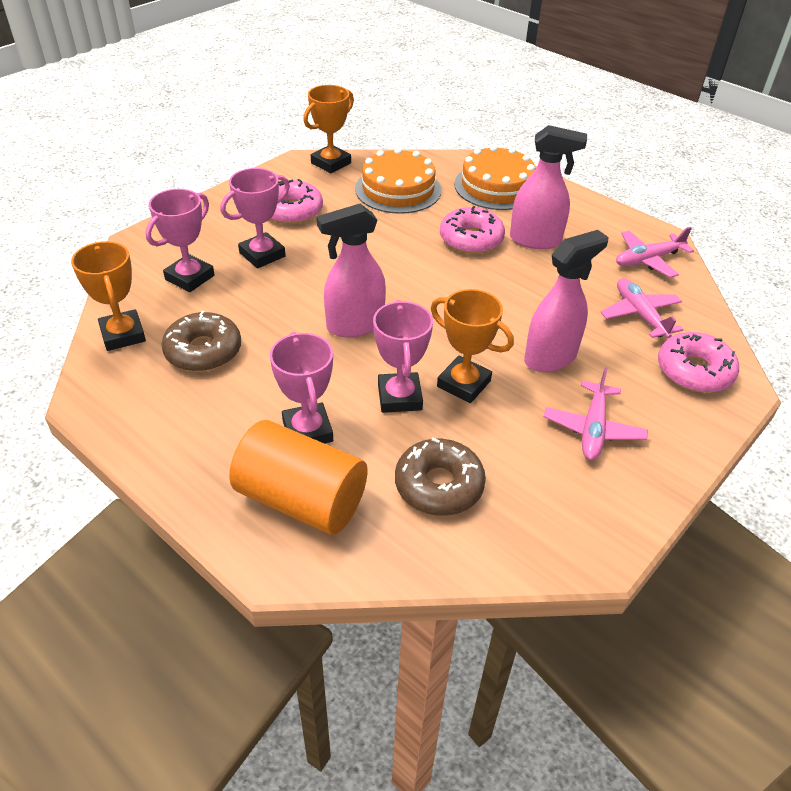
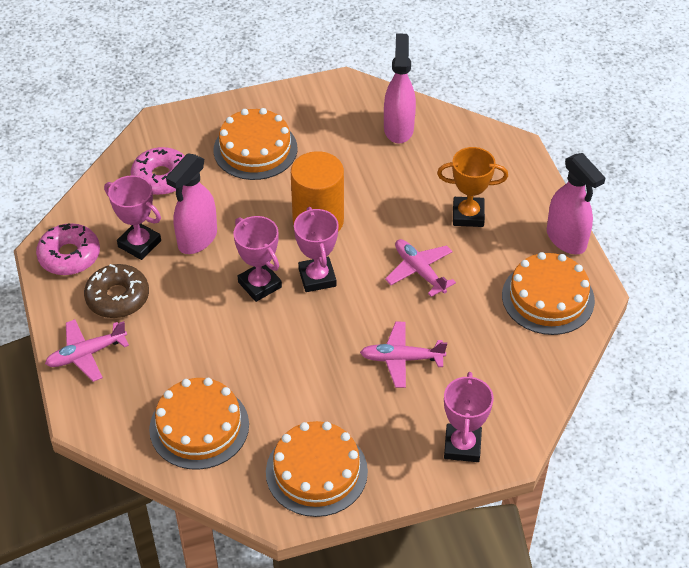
brown donut: 2 -> 1
orange cake: 2 -> 4
orange trophy: 3 -> 1
pink donut: 3 -> 2

